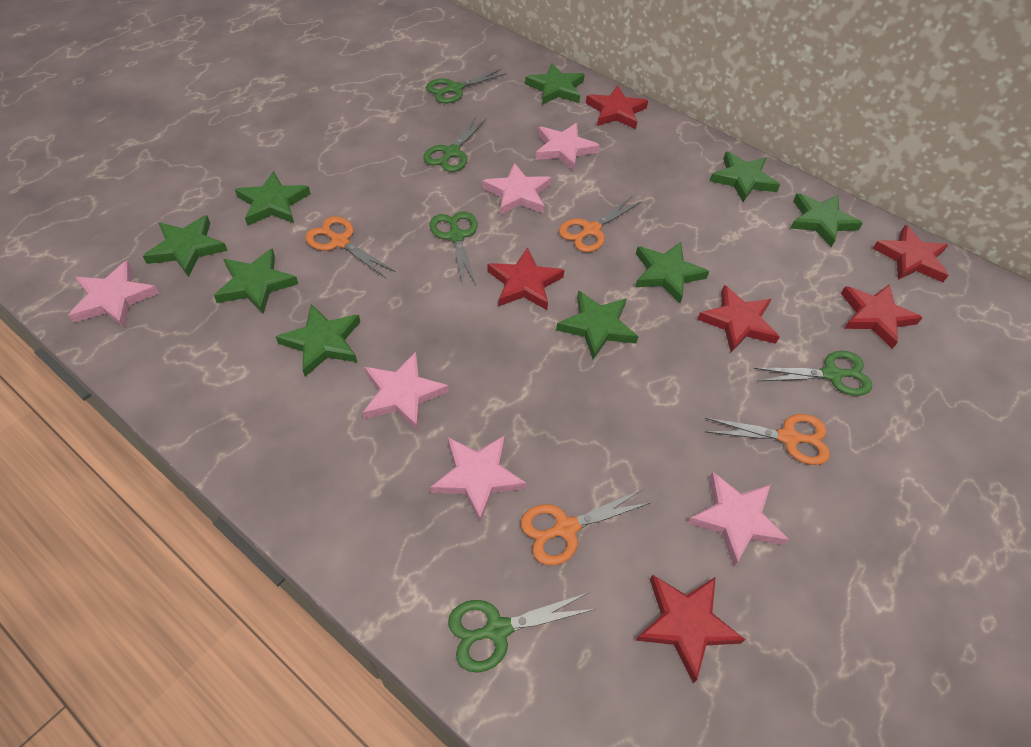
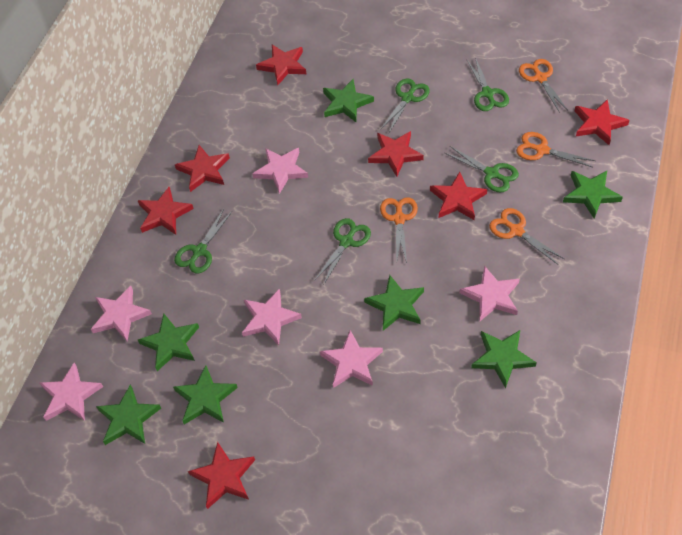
green star: 9 -> 7
red star: 6 -> 7

